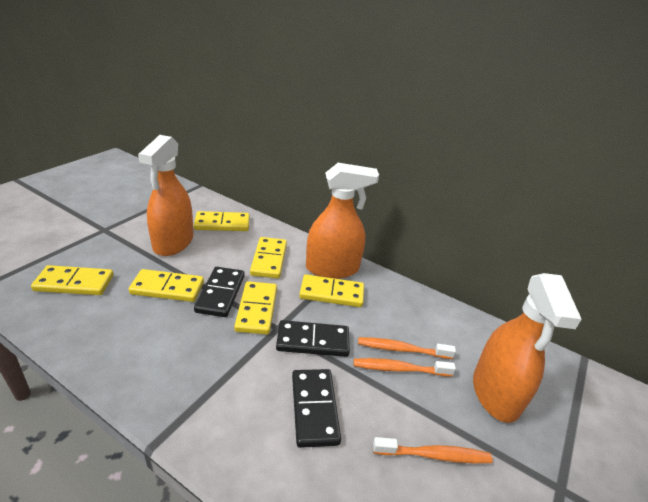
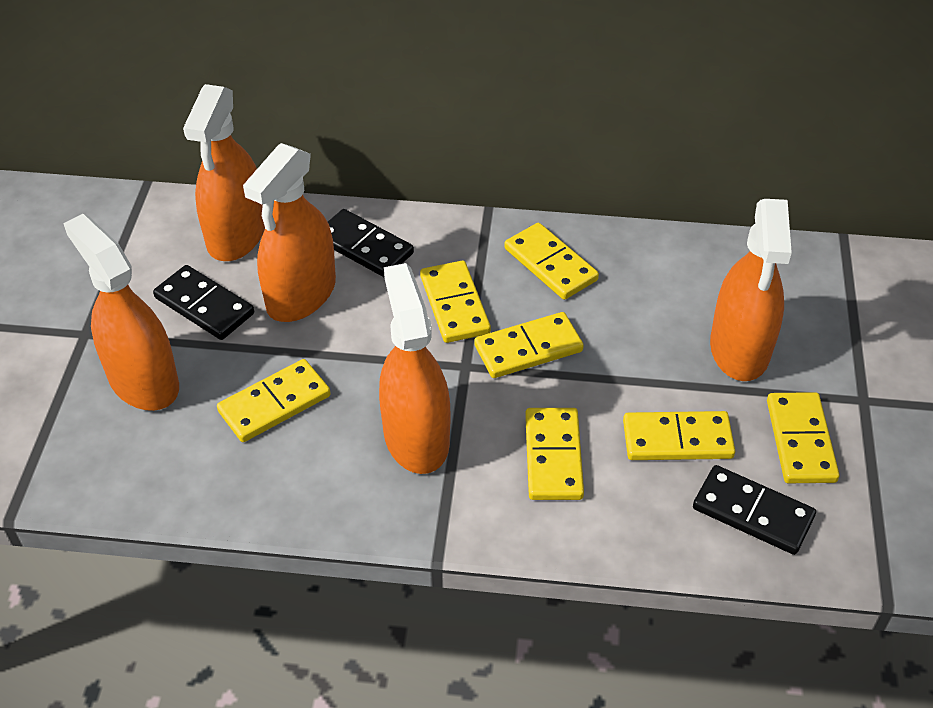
orange spray bottle: 3 -> 5
orange toothbrush: 3 -> 0
yellow domino: 6 -> 7

